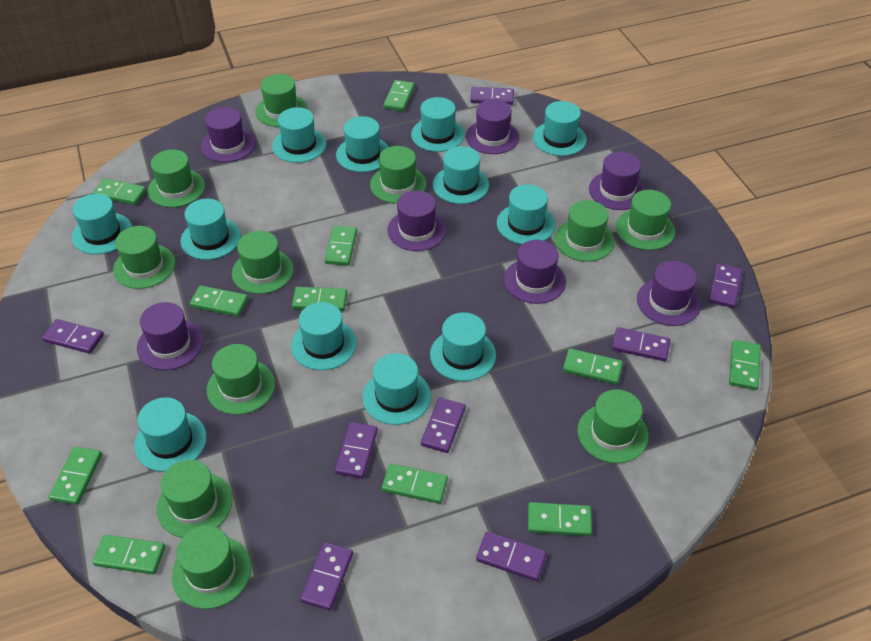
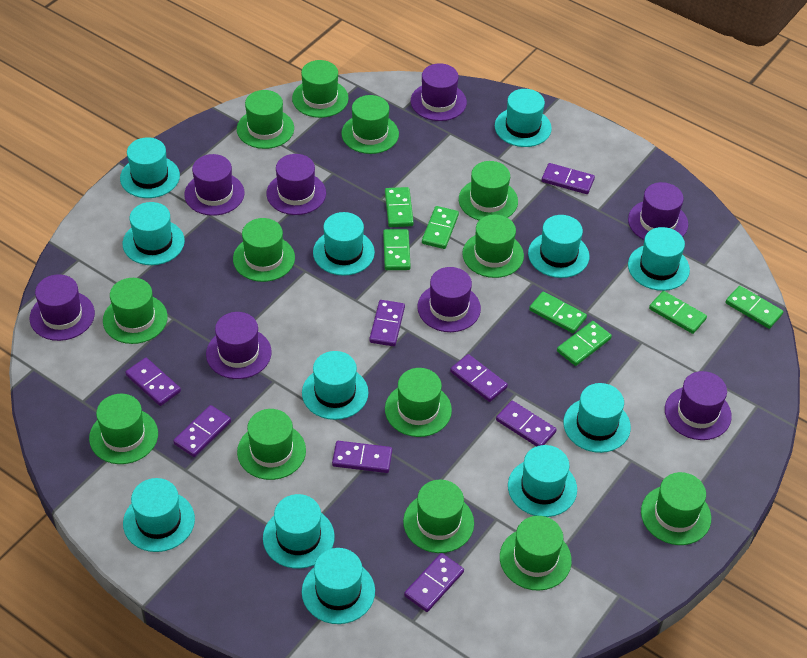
green domino: 11 -> 7
green hat: 11 -> 13
purple hat: 7 -> 8

